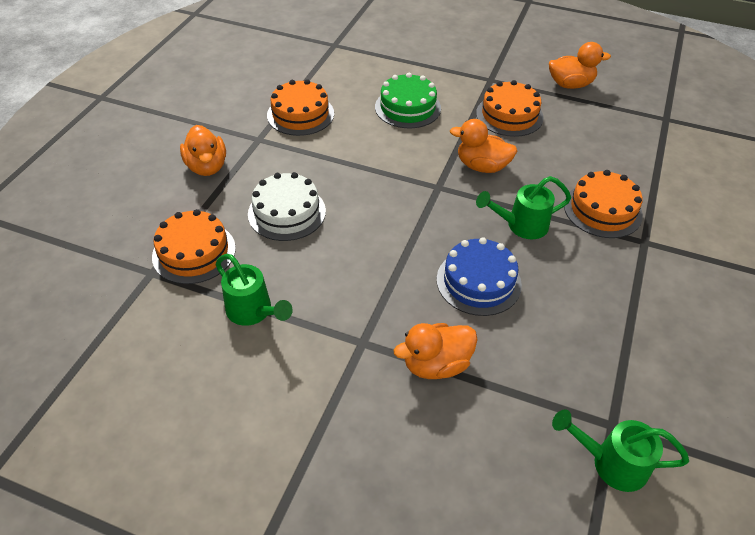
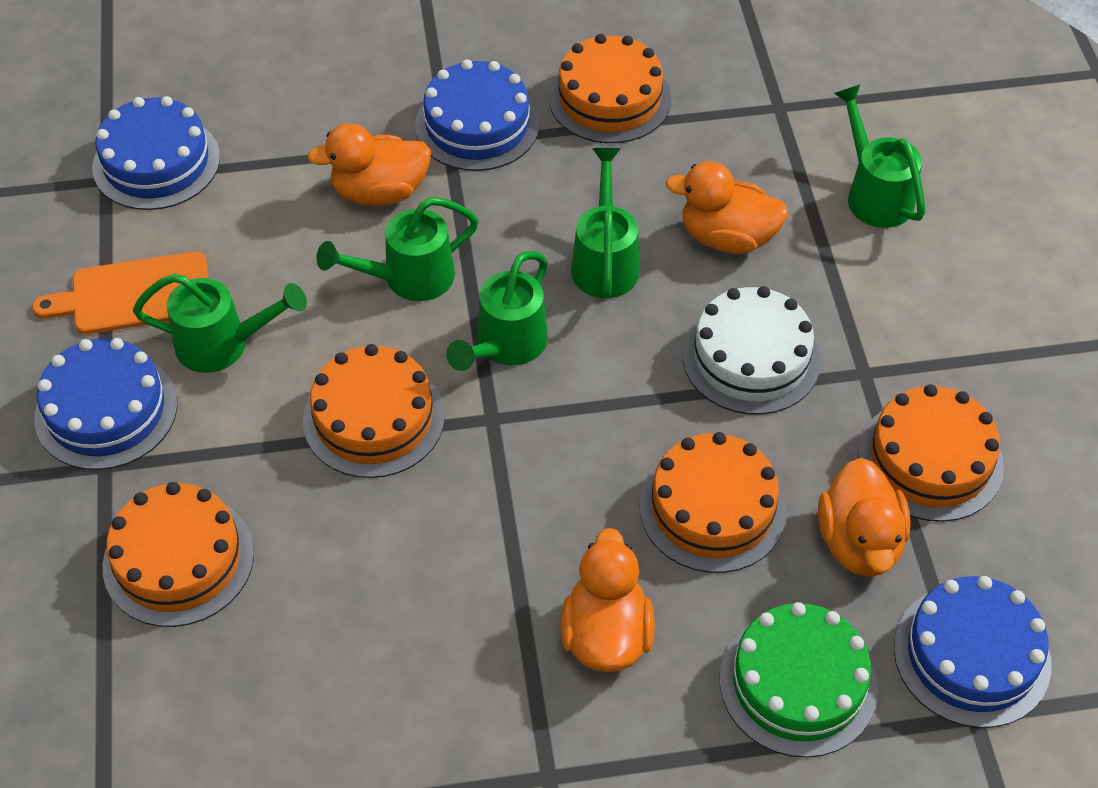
blue cake: 1 -> 4
green watering can: 3 -> 5
orange cake: 4 -> 5
orange cutting board: 0 -> 1

